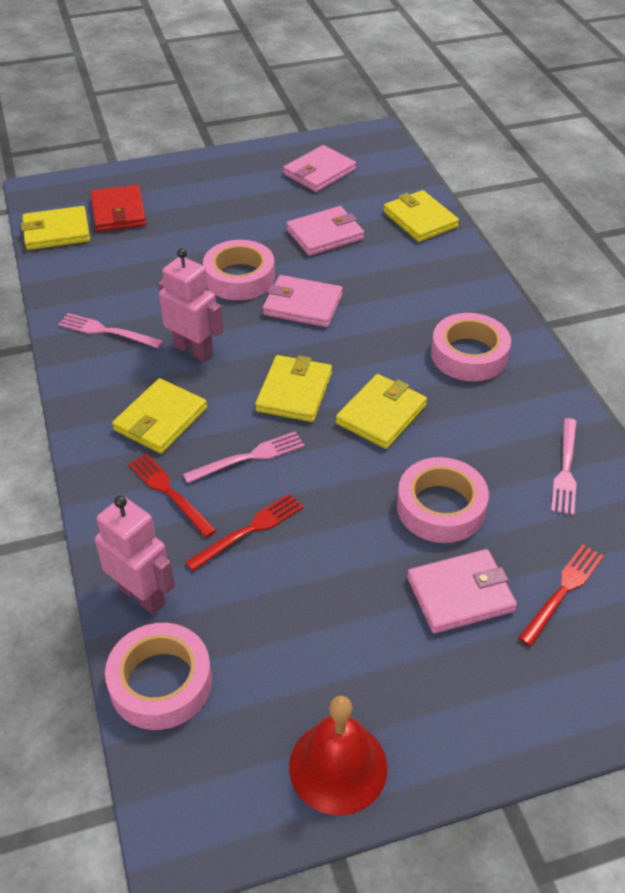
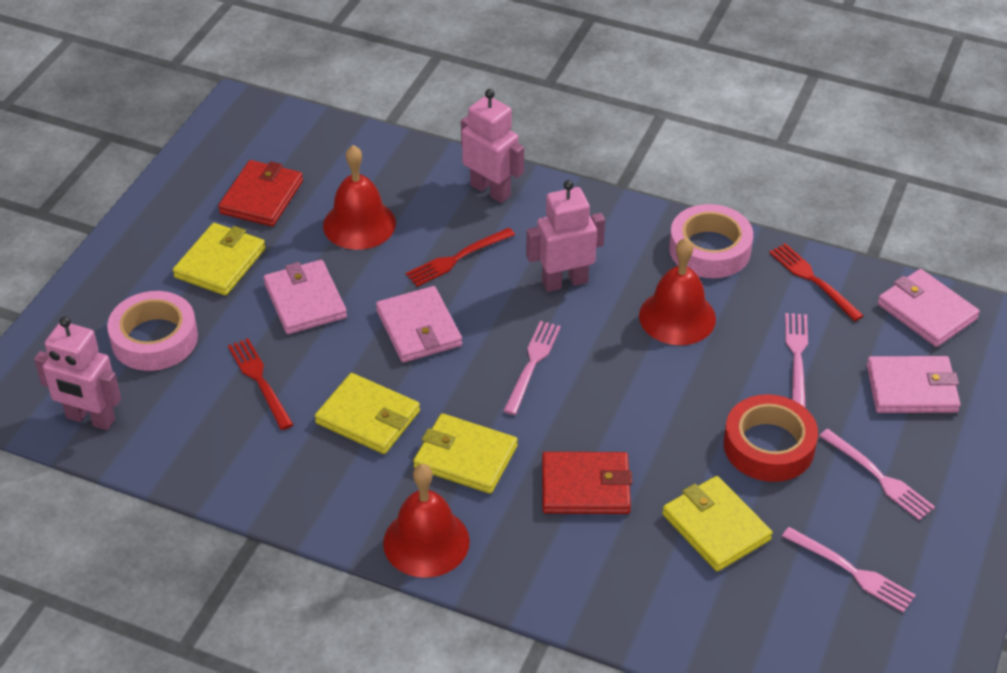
pink fork: 3 -> 4
pink robot: 2 -> 3
pink tape: 4 -> 2
red bell: 1 -> 3
red tape: 0 -> 1
red wallet: 1 -> 2
yellow wallet: 5 -> 4

